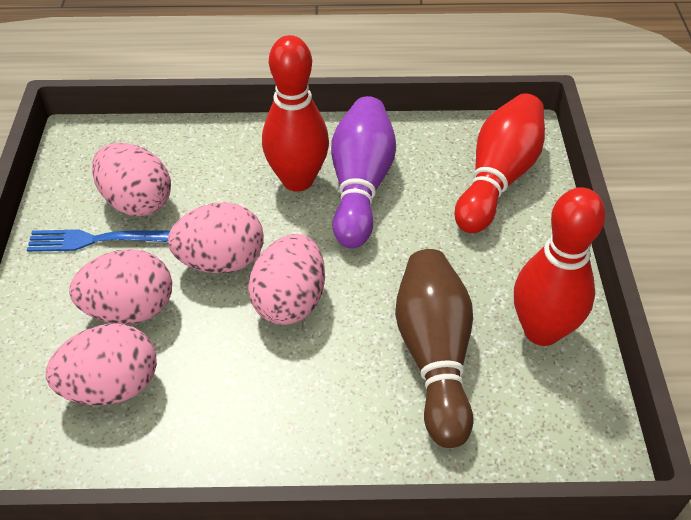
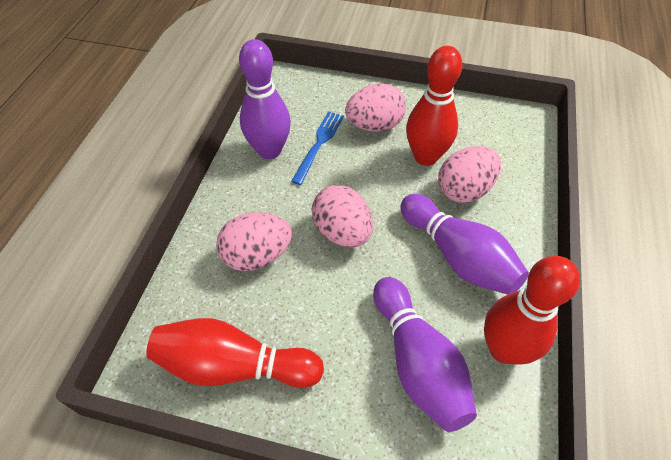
brown bowling pin: 1 -> 0
pink egg: 5 -> 4
purple bowling pin: 1 -> 3

